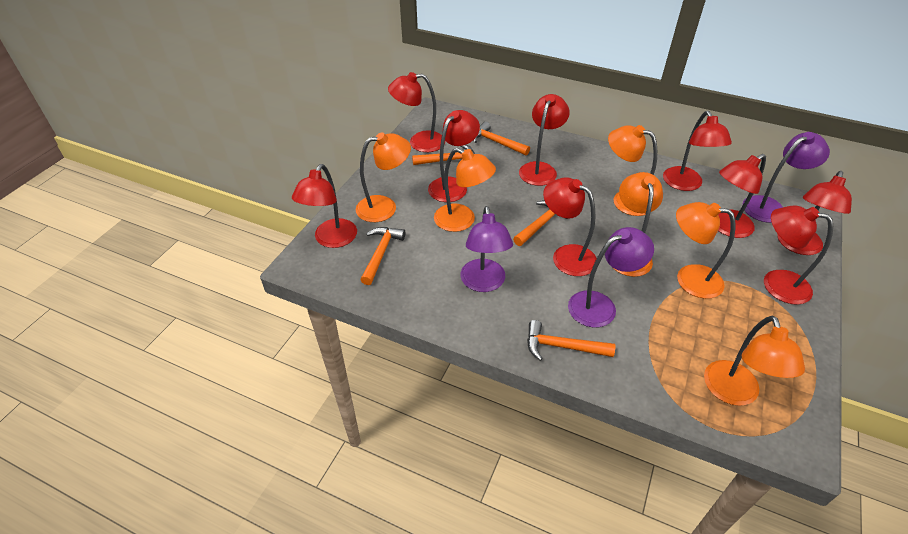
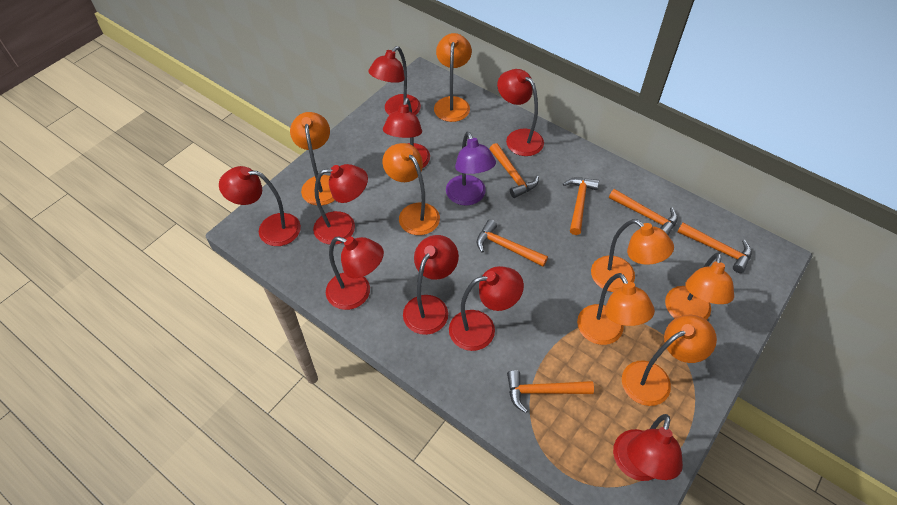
orange hammer: 5 -> 6
orange lamp: 6 -> 7
purple lamp: 3 -> 1

